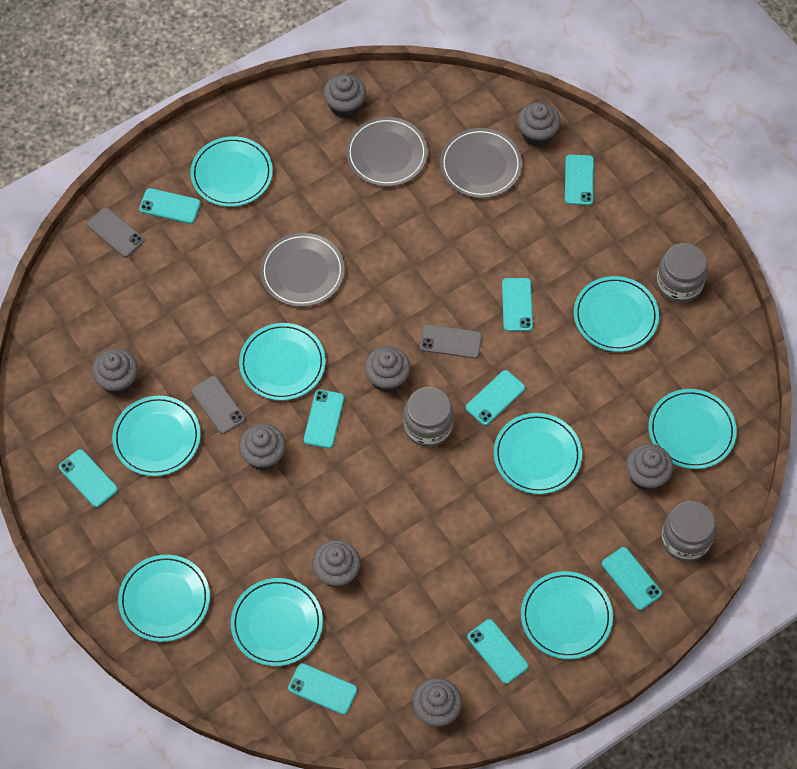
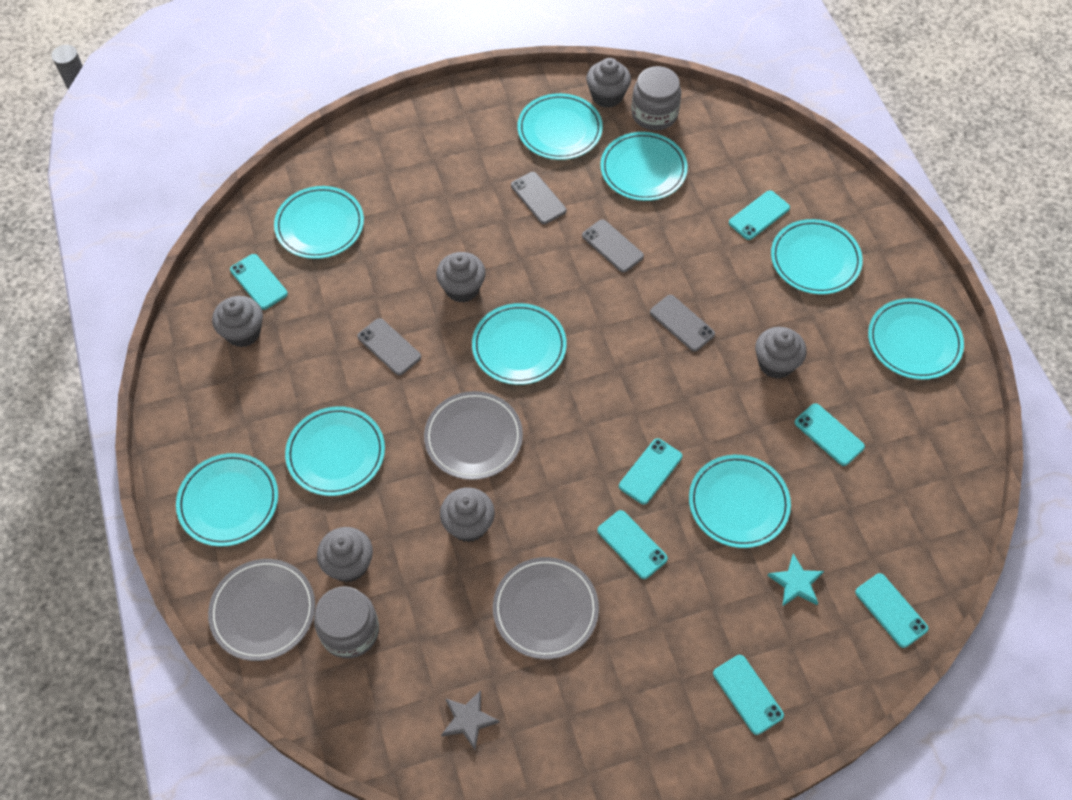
grey cupcake: 8 -> 6
grey jar: 3 -> 2
grey phone: 3 -> 4
grey star: 0 -> 1
turquoise phone: 9 -> 7
turquoise star: 0 -> 1

